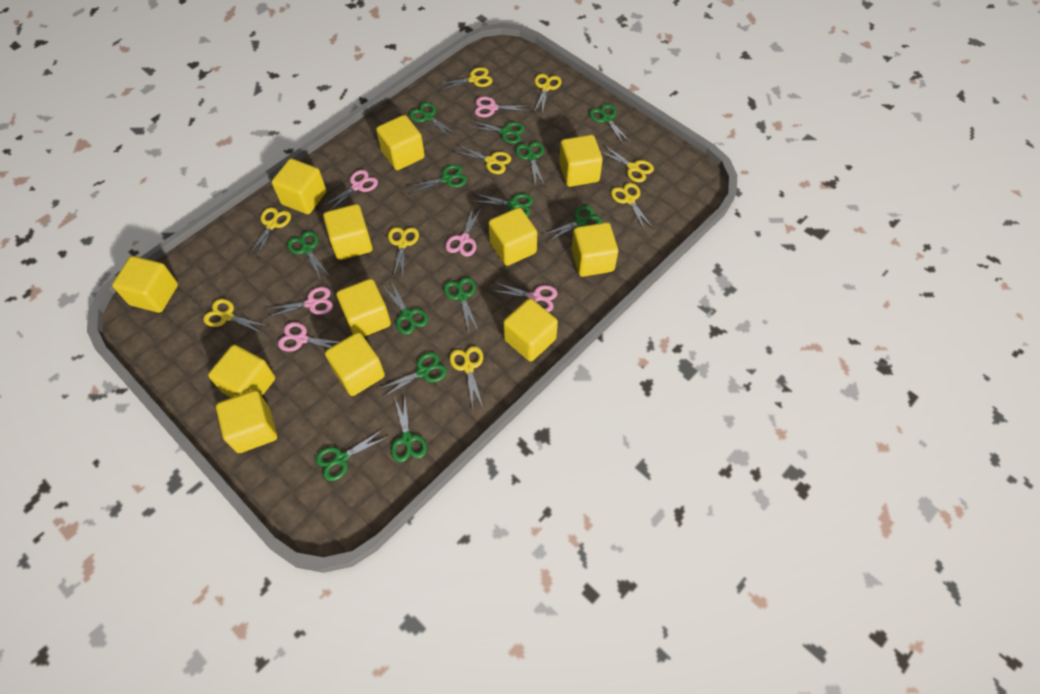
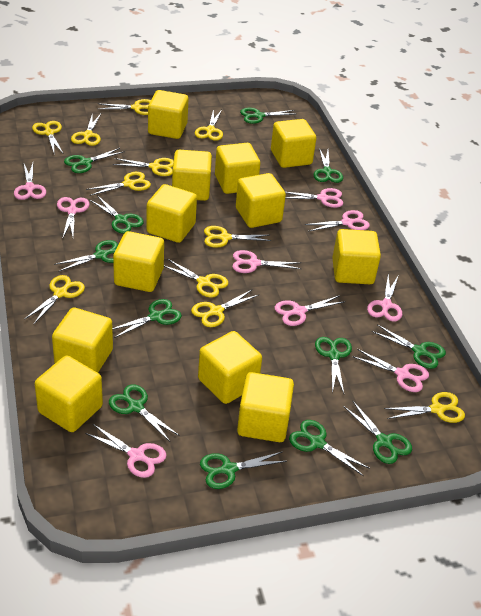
green scissors: 13 -> 12
pink scissors: 6 -> 9
yellow scissors: 9 -> 11

